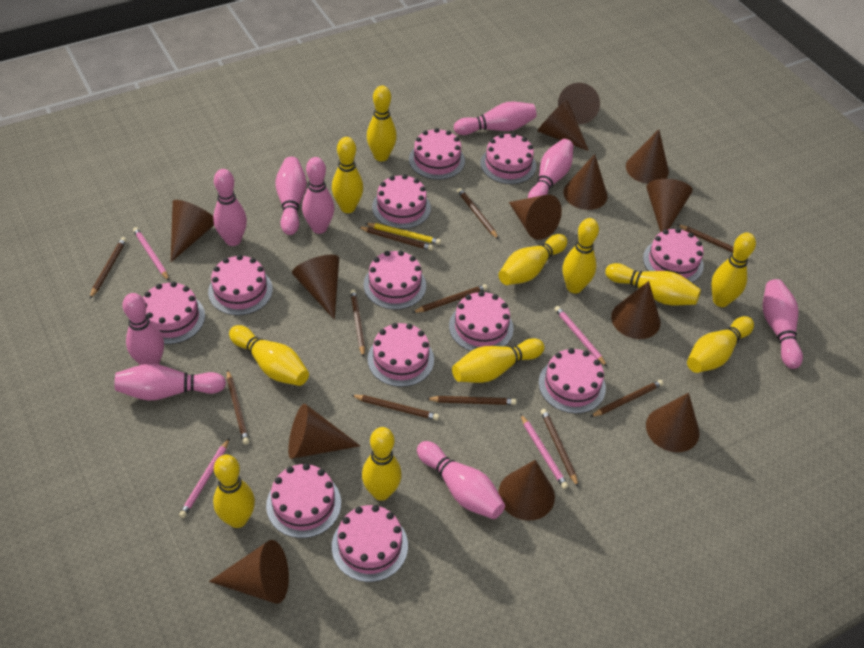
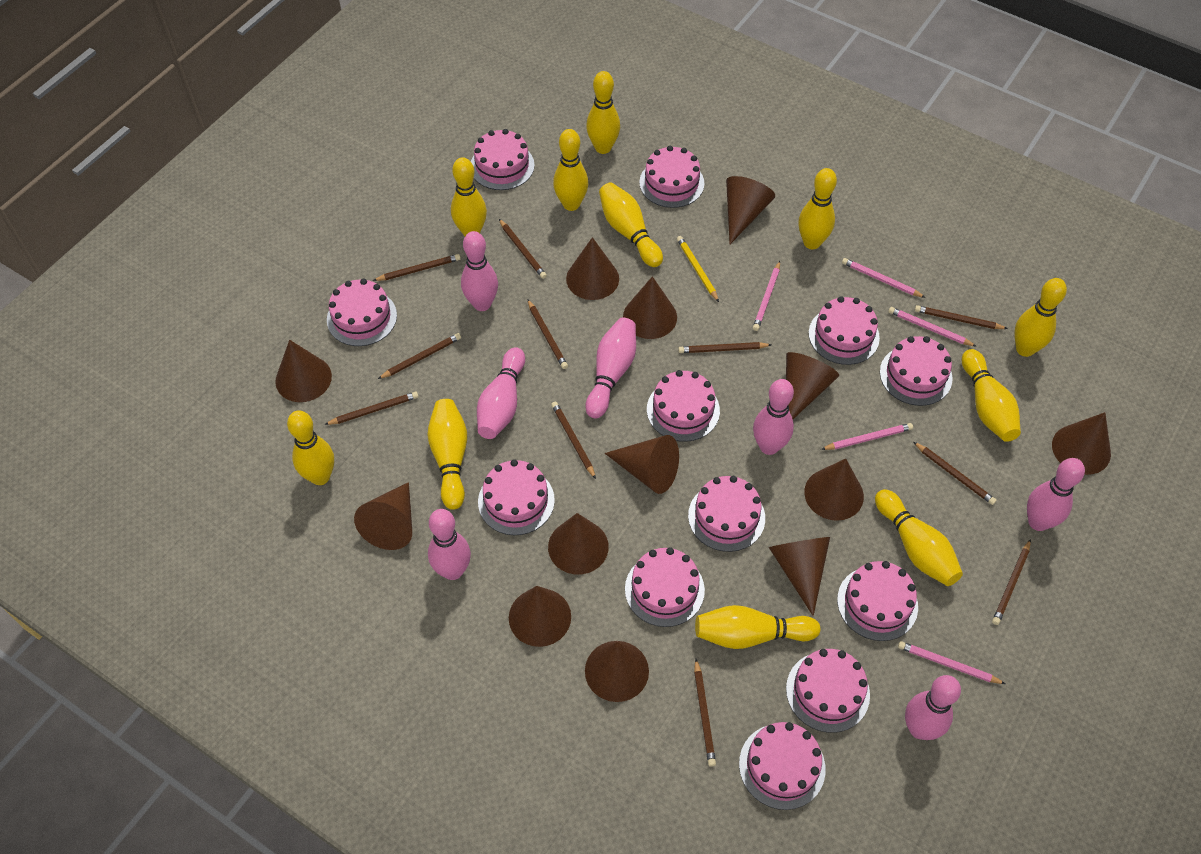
pink bowling pin: 9 -> 7
pink pencil: 4 -> 5

